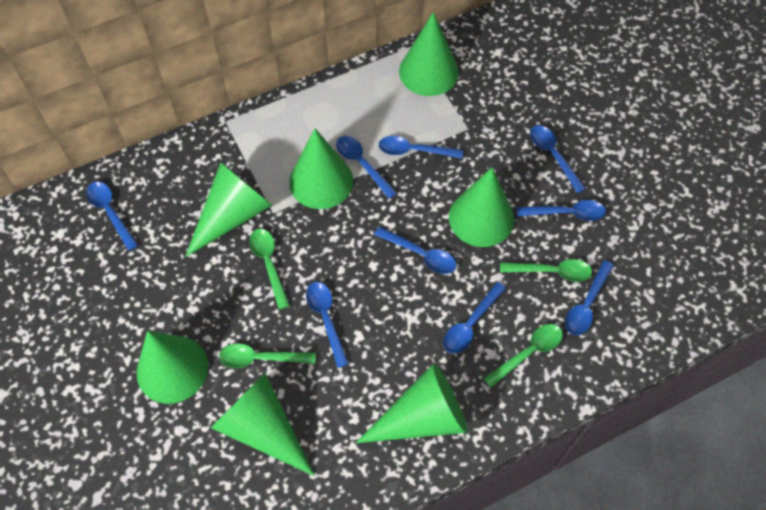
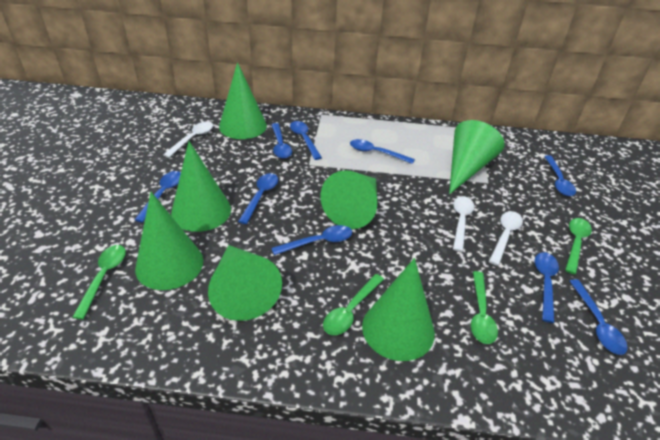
white spoon: 0 -> 3

